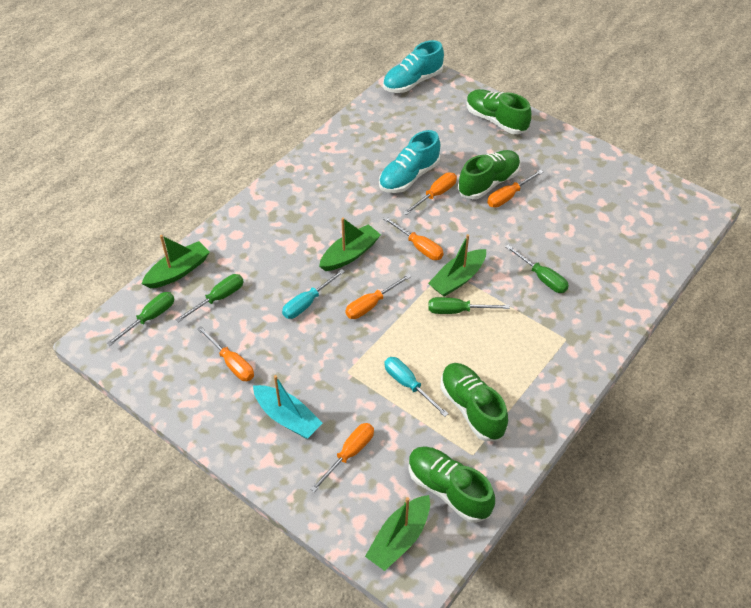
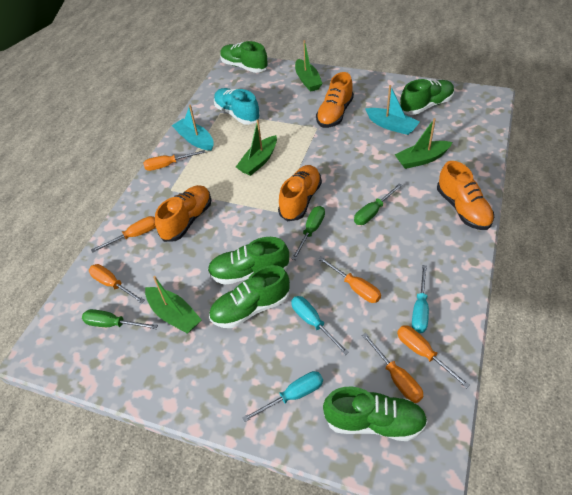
green screwdriver: 4 -> 3
green shoe: 4 -> 5
orange shoe: 0 -> 4
turquoise boat: 1 -> 2
turquoise screwdriver: 2 -> 3
turquoise shoe: 2 -> 1

